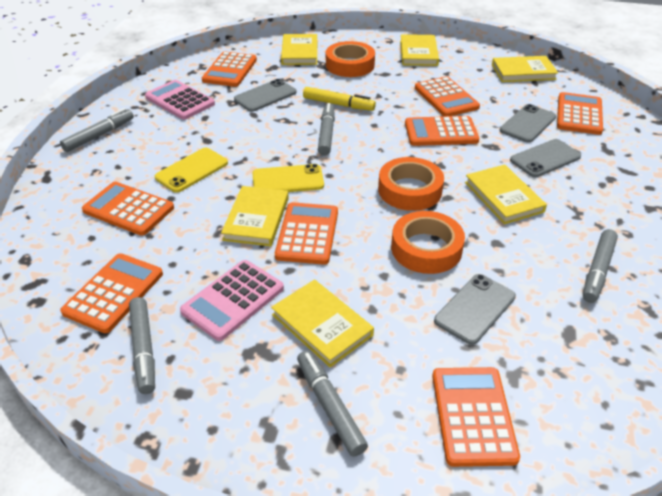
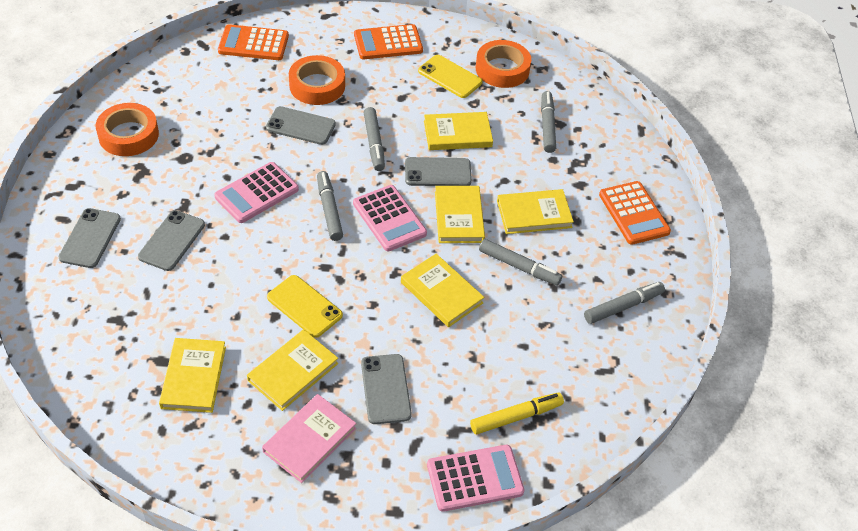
grey phone: 4 -> 5
orange calculator: 8 -> 3
pink book: 0 -> 1
pink calculator: 2 -> 3

